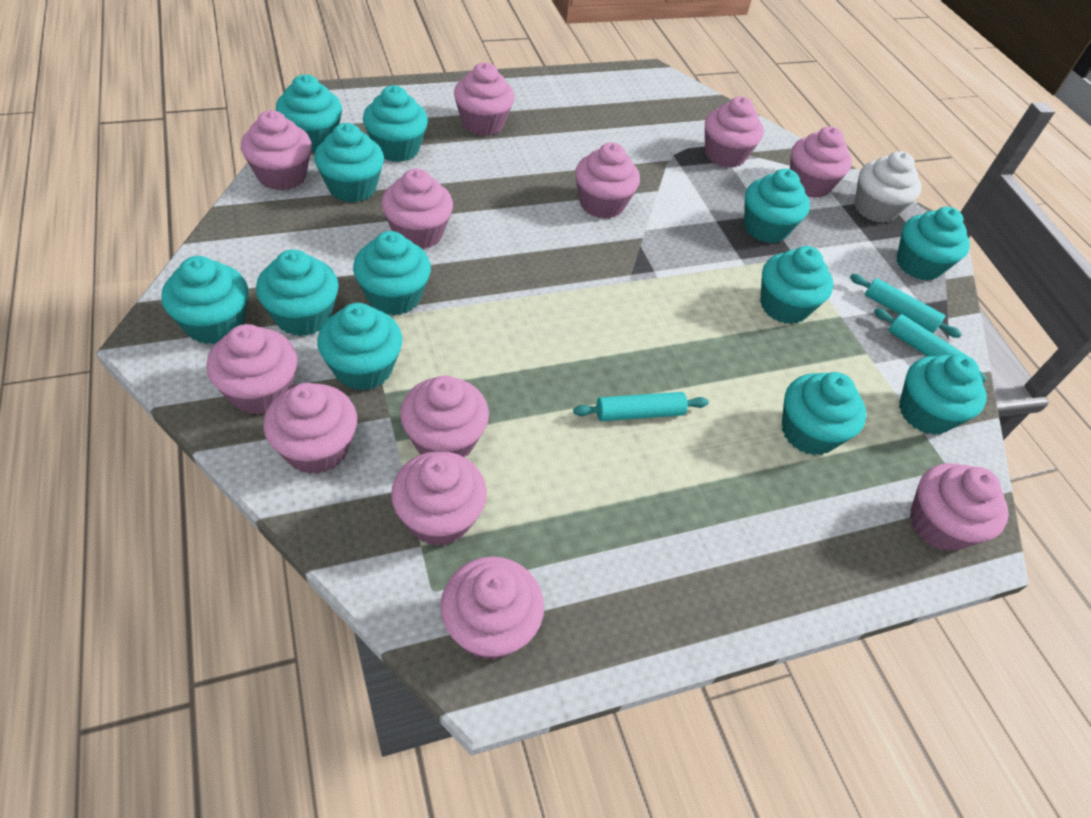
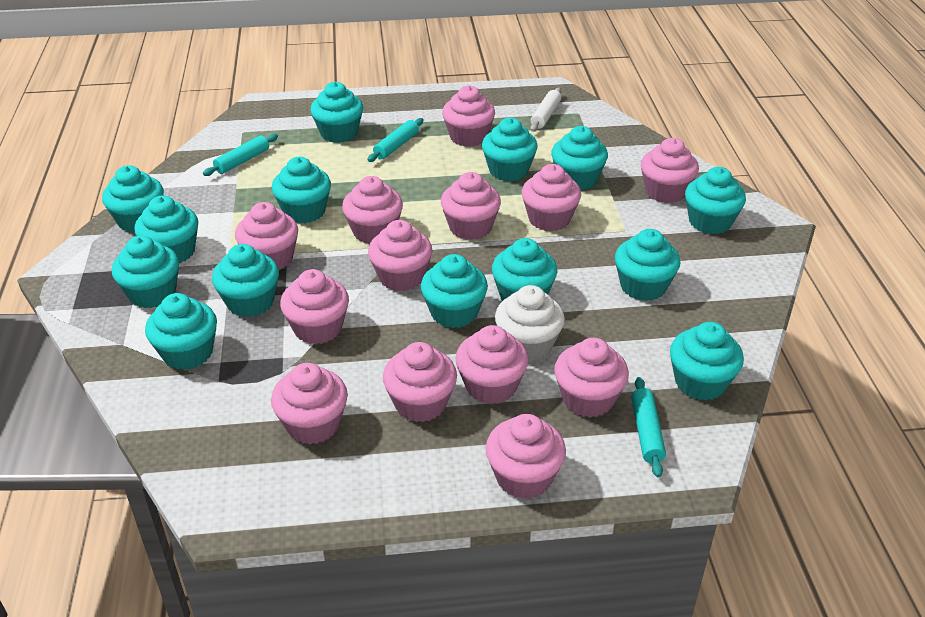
pink cupcake: 12 -> 13
turquoise cupcake: 12 -> 14
white rolling pin: 0 -> 1

